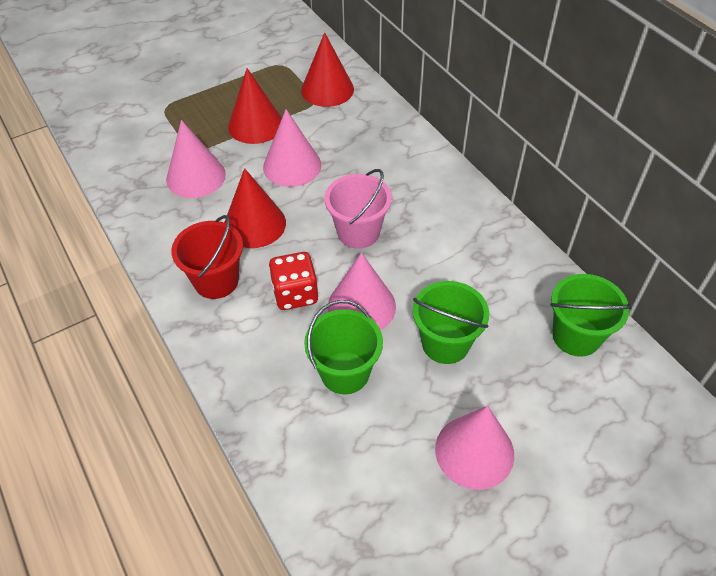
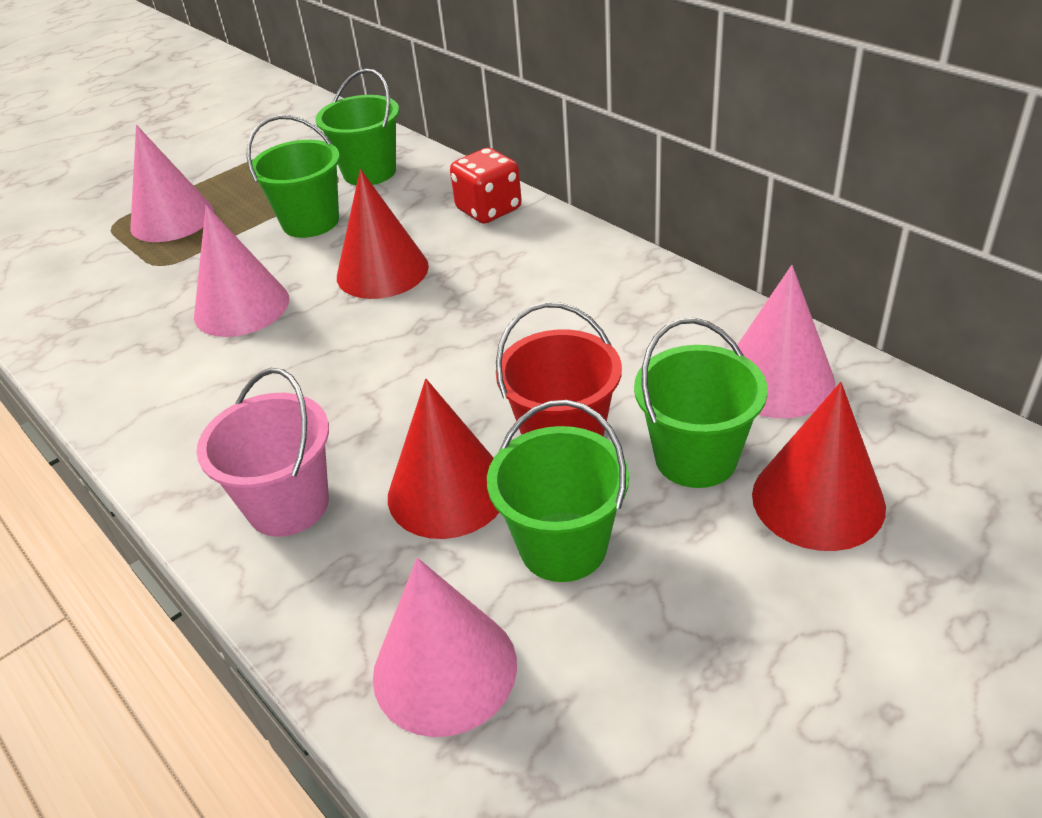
green bucket: 3 -> 4

